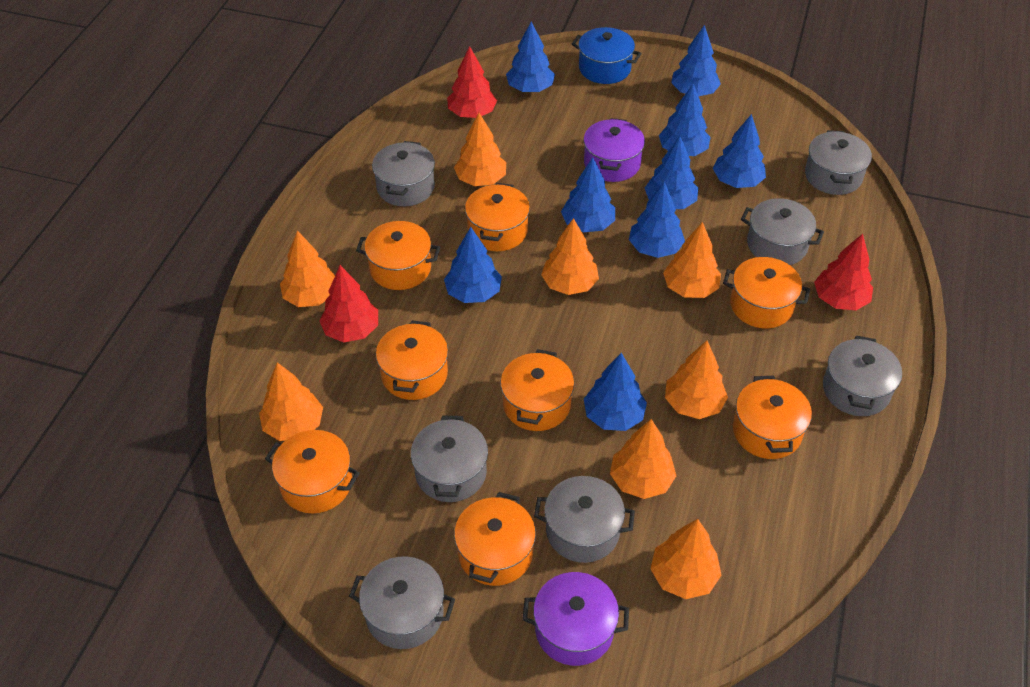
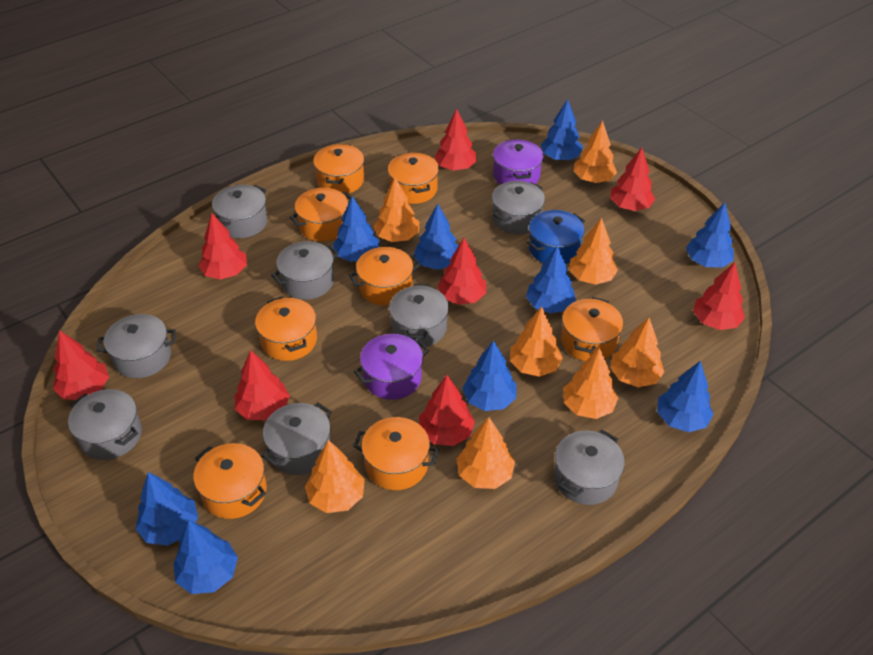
grey pot: 7 -> 8
red tree: 3 -> 8

